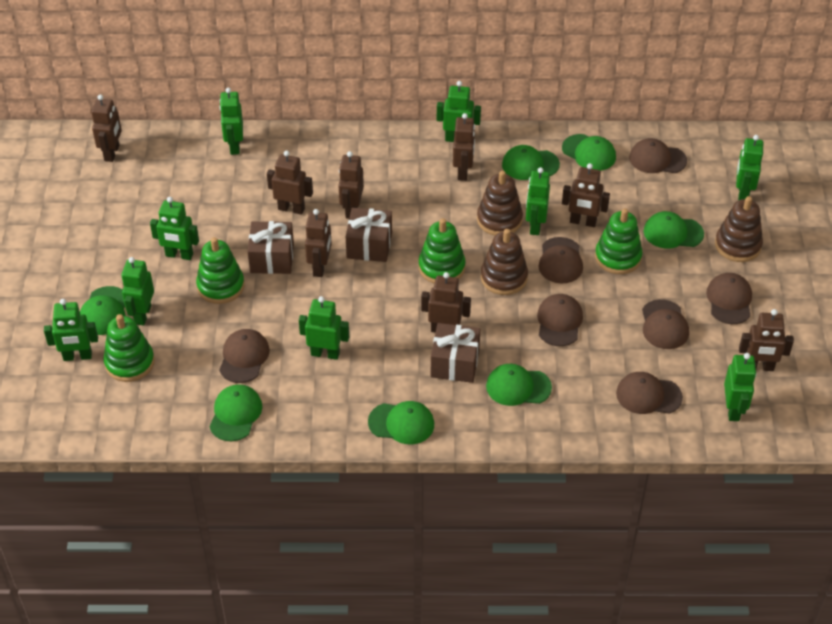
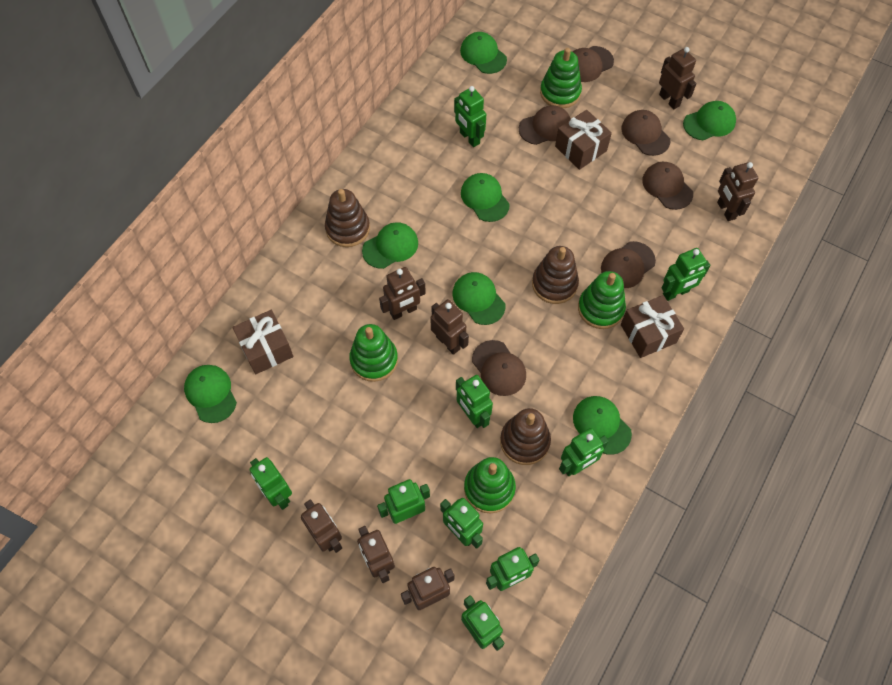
brown cap: 7 -> 6
brown robot: 8 -> 7

